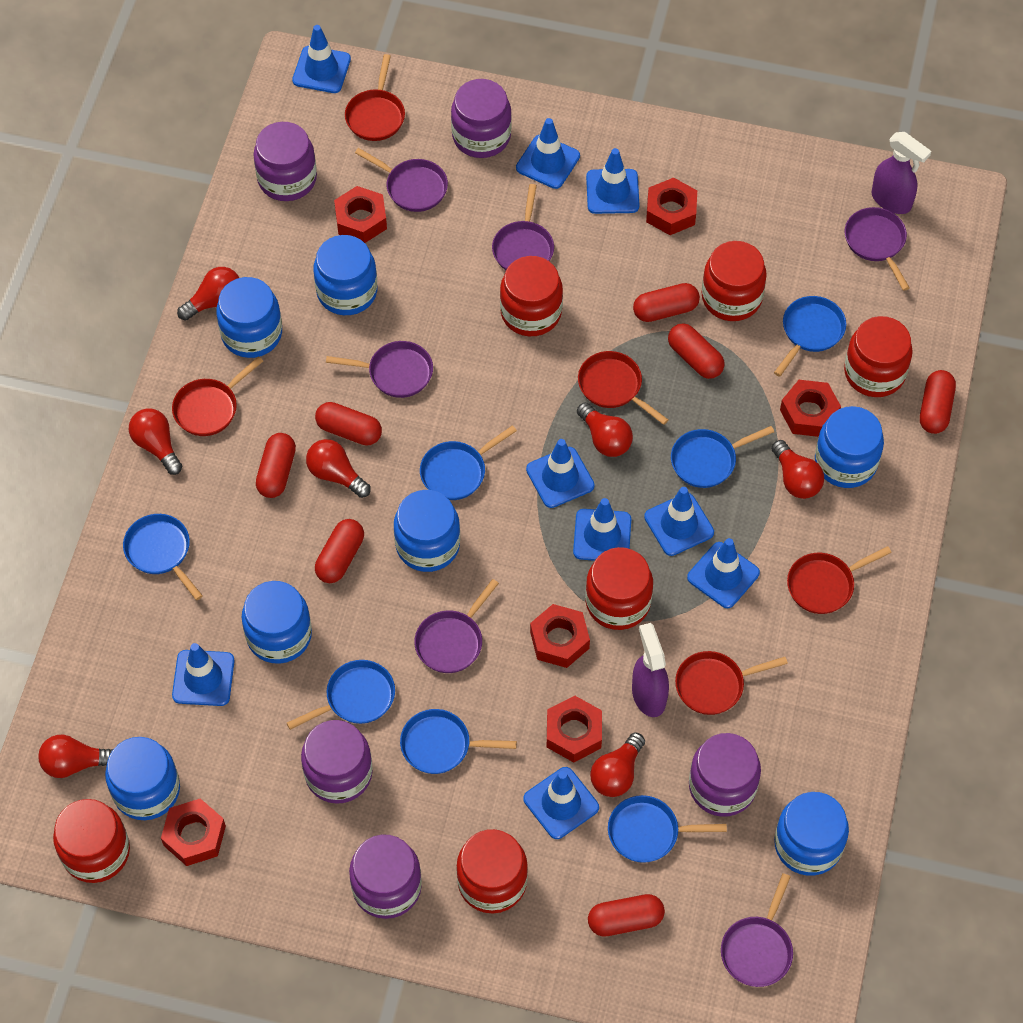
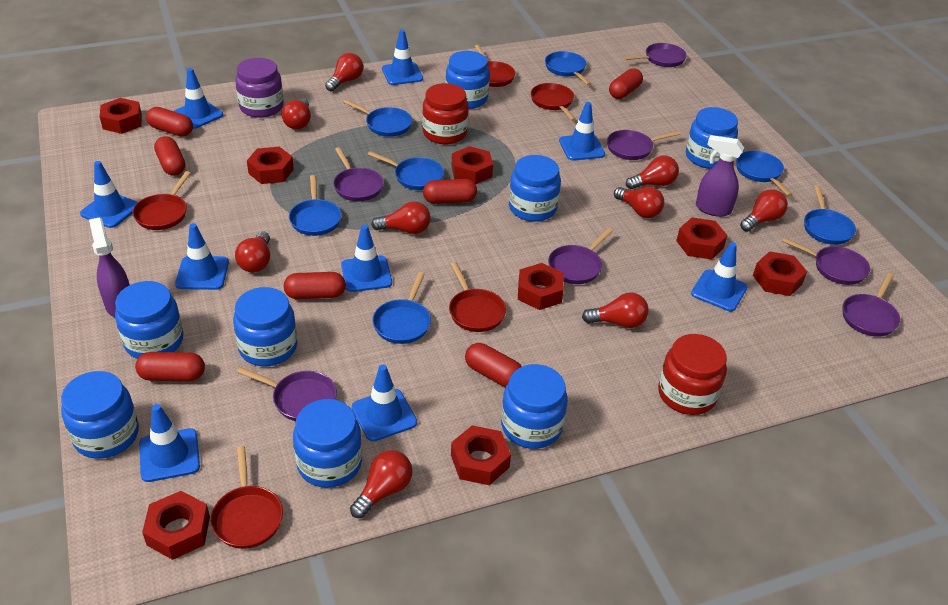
blue jar: 7 -> 8
purple jar: 5 -> 1
purple pan: 6 -> 7
red jar: 6 -> 2
red light bulb: 7 -> 9
red nut: 6 -> 8

